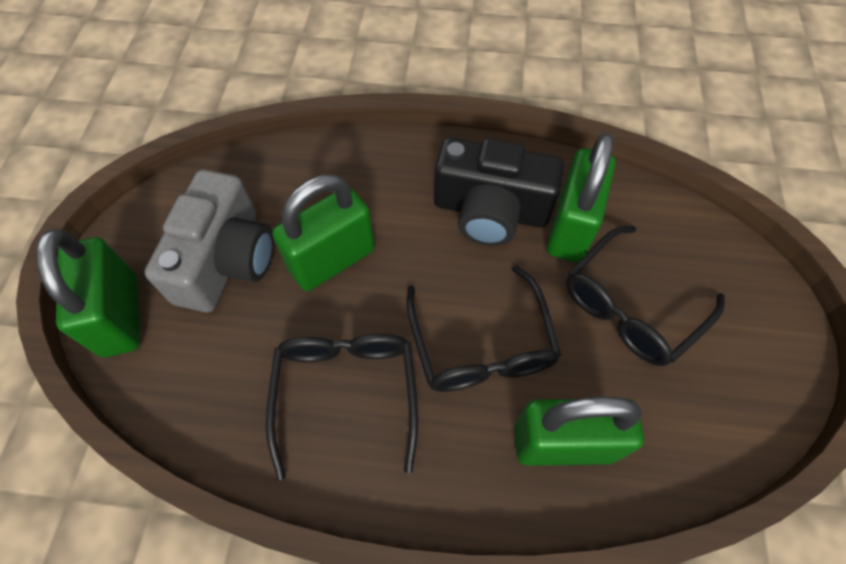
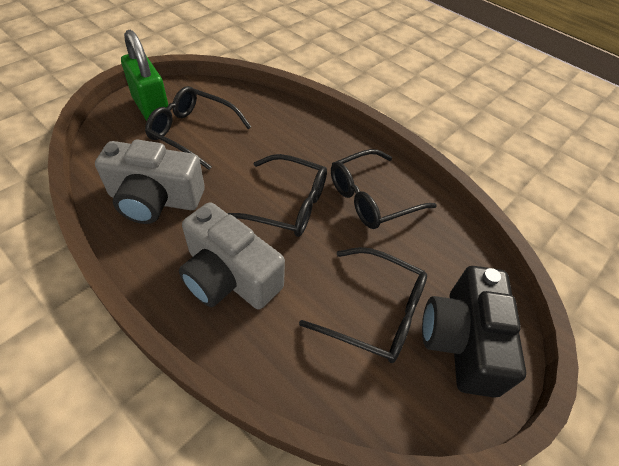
black glasses: 3 -> 4
green padlock: 4 -> 1
grey camera: 1 -> 2

